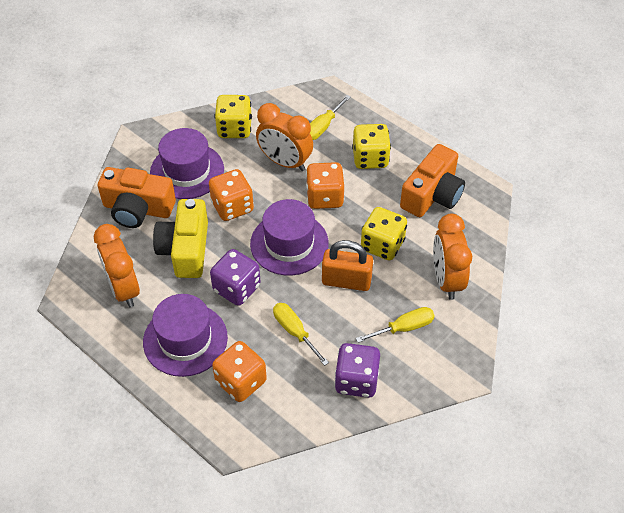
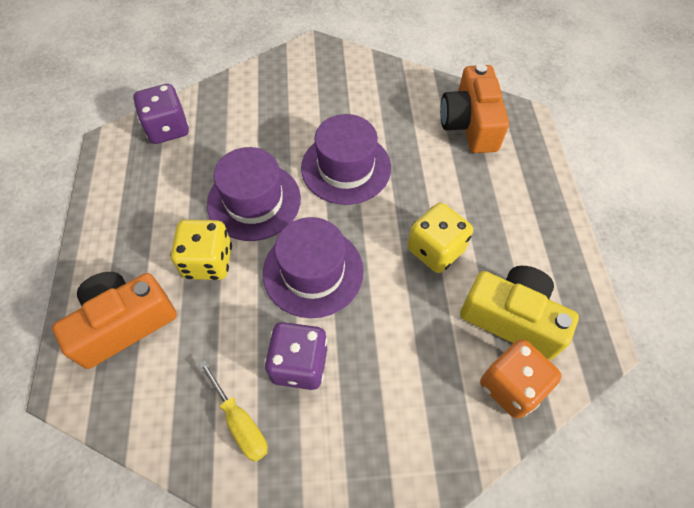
orange clock: 3 -> 0
orange dice: 3 -> 1
orange padlock: 1 -> 0
yellow dice: 3 -> 2
yellow screwdriver: 3 -> 1

